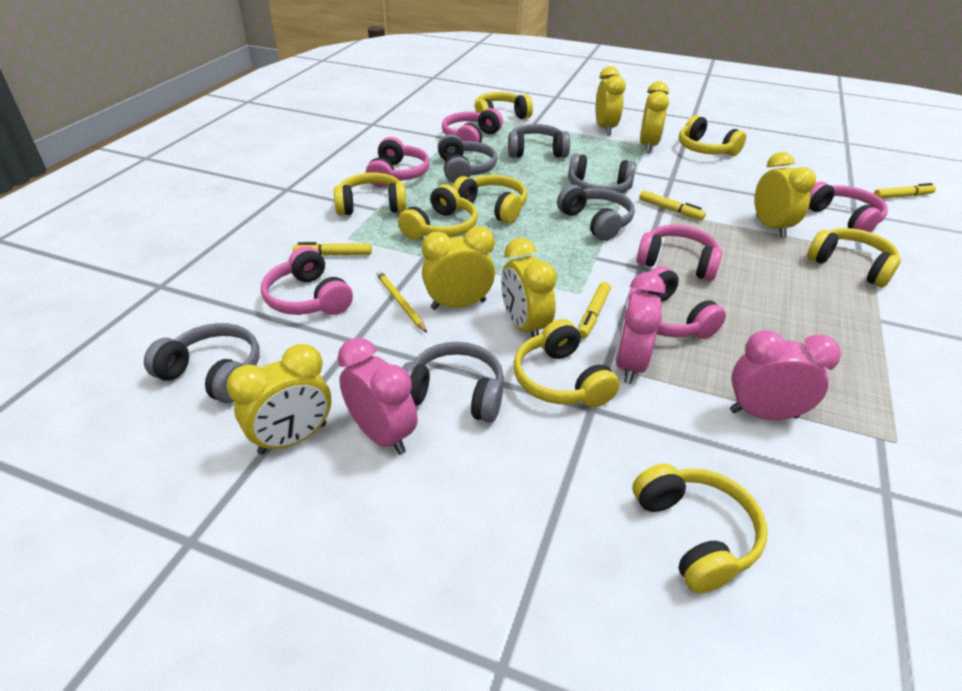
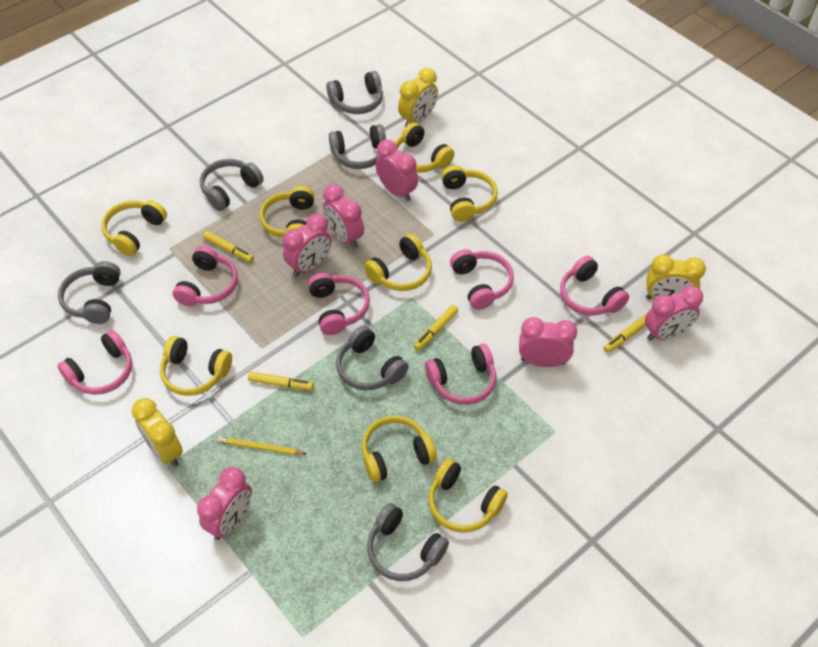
pink clock: 3 -> 6
yellow clock: 6 -> 3

